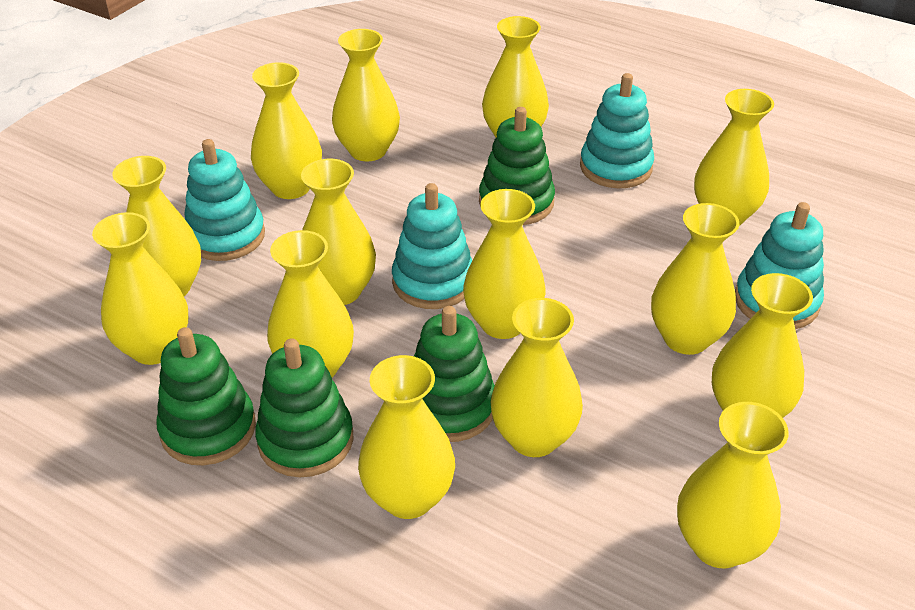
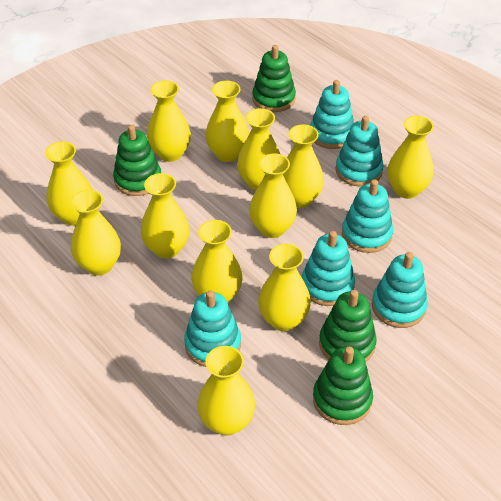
turquoise stacking toy: 4 -> 6
yellow vase: 14 -> 12

